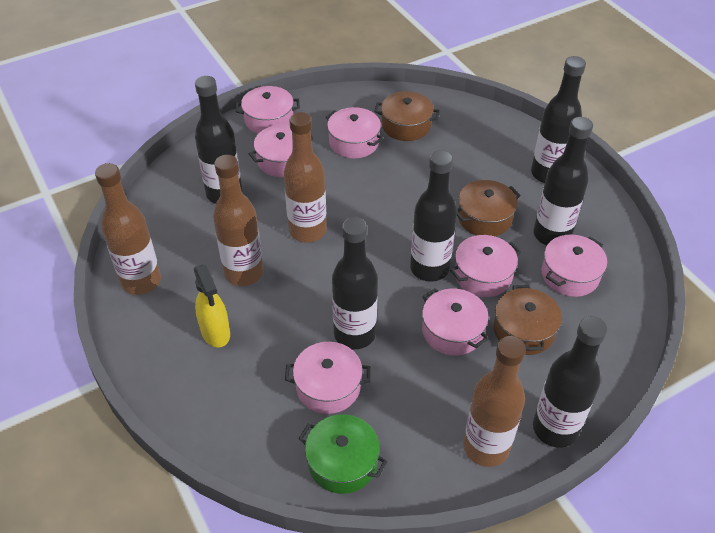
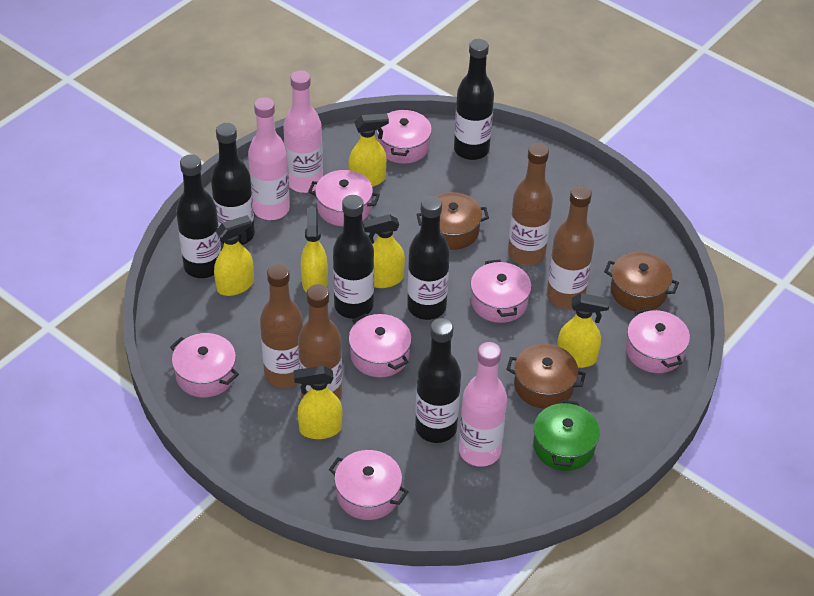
pink bottle: 0 -> 3
yellow spray bottle: 1 -> 6

